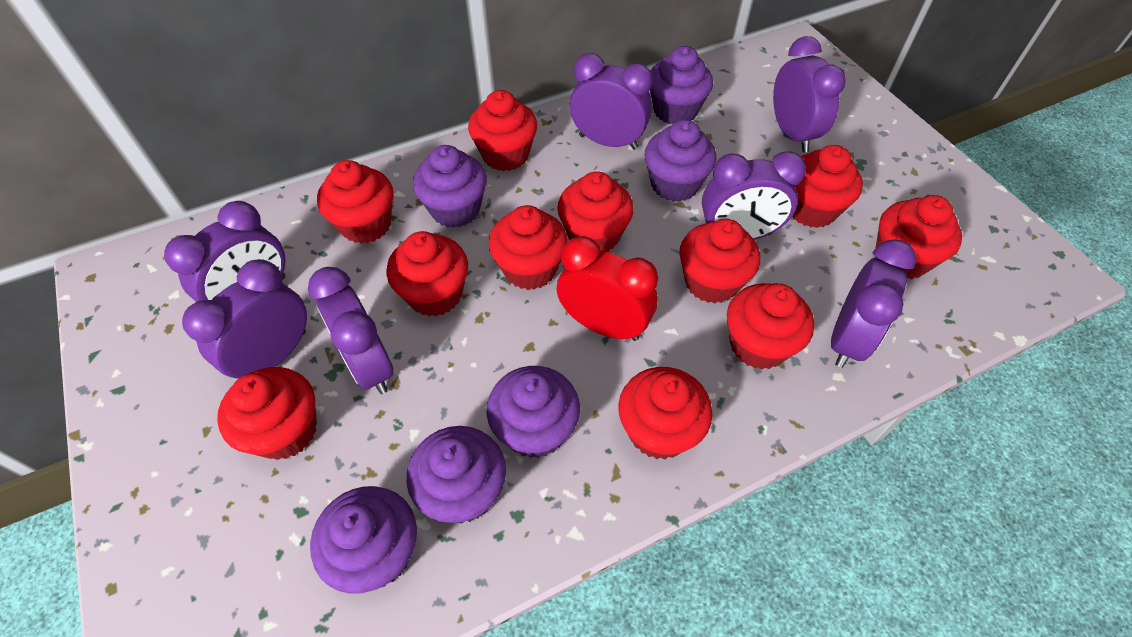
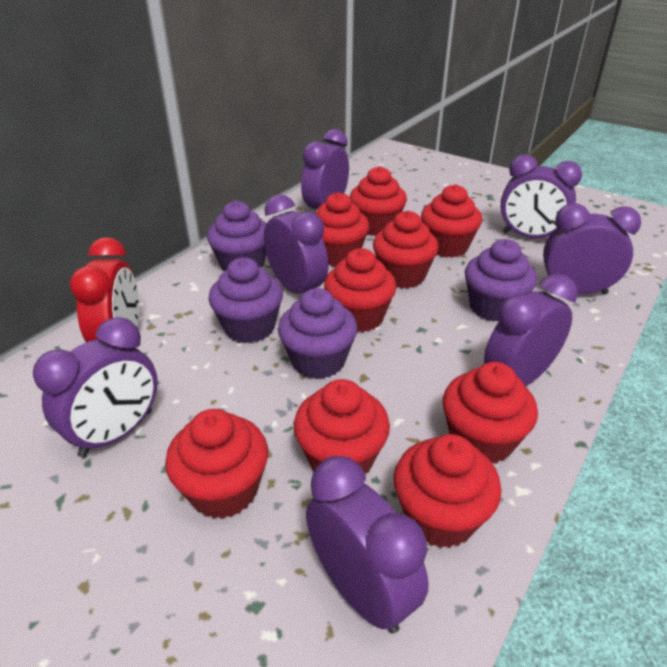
purple cupcake: 6 -> 4
red cupcake: 11 -> 9

